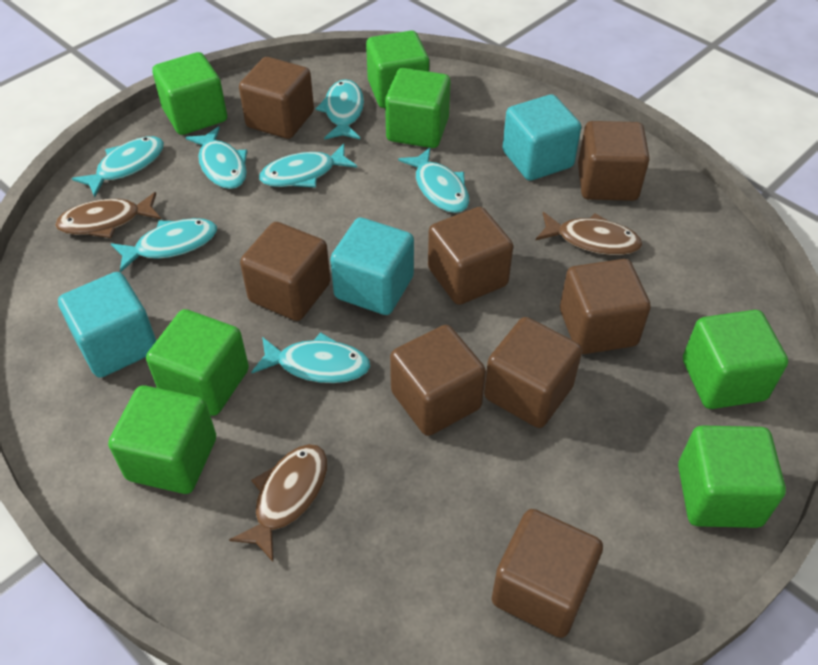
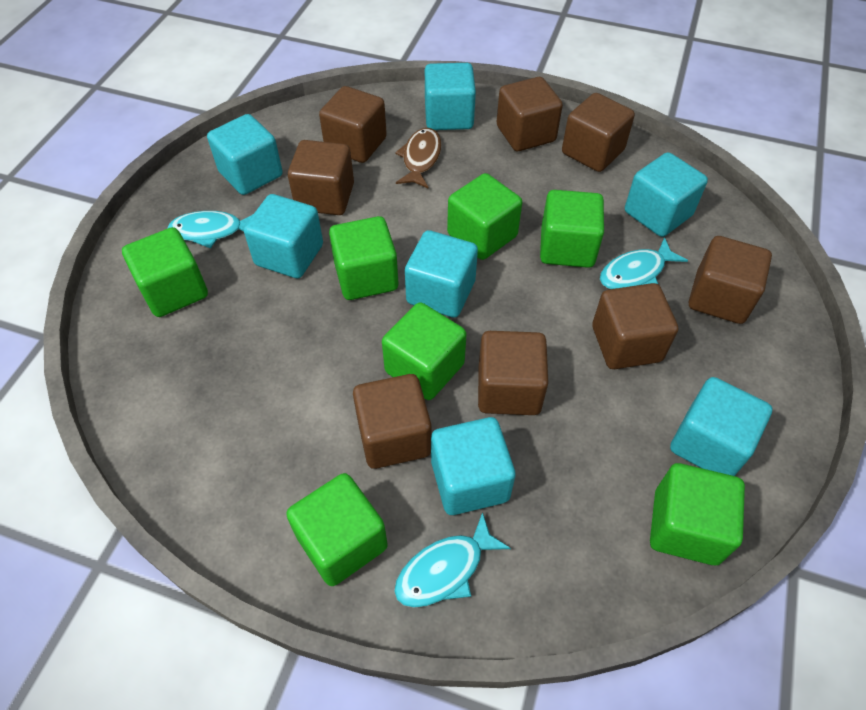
brown fish: 3 -> 1
turquoise cube: 3 -> 7
turquoise fish: 7 -> 3

